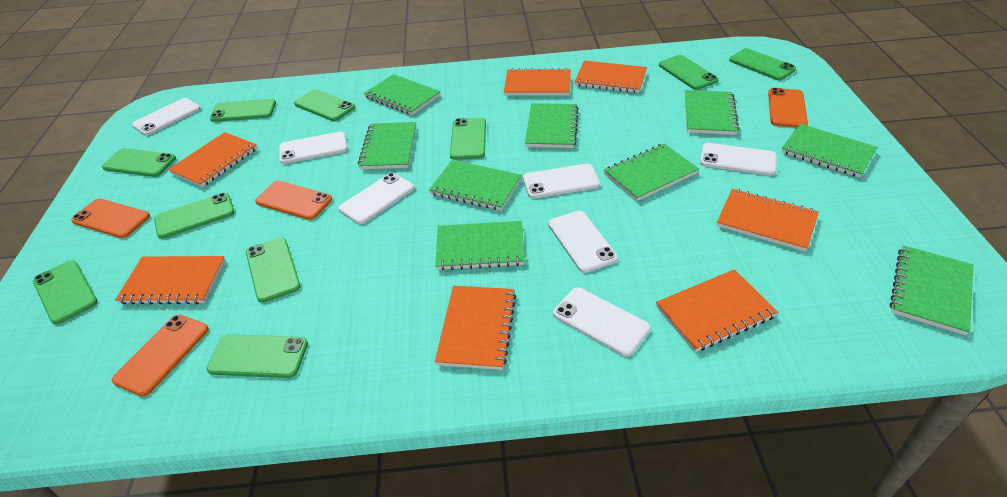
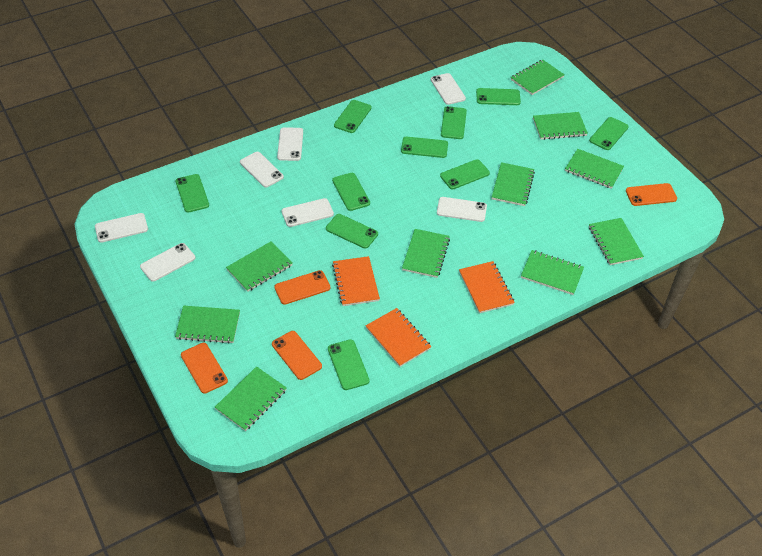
green notebook: 9 -> 10
orange notebook: 7 -> 3

